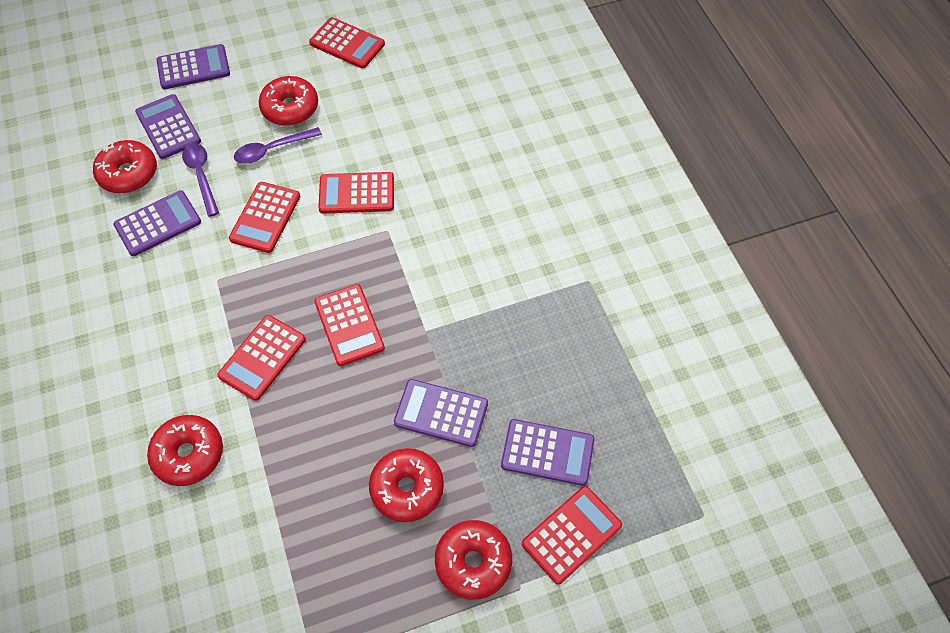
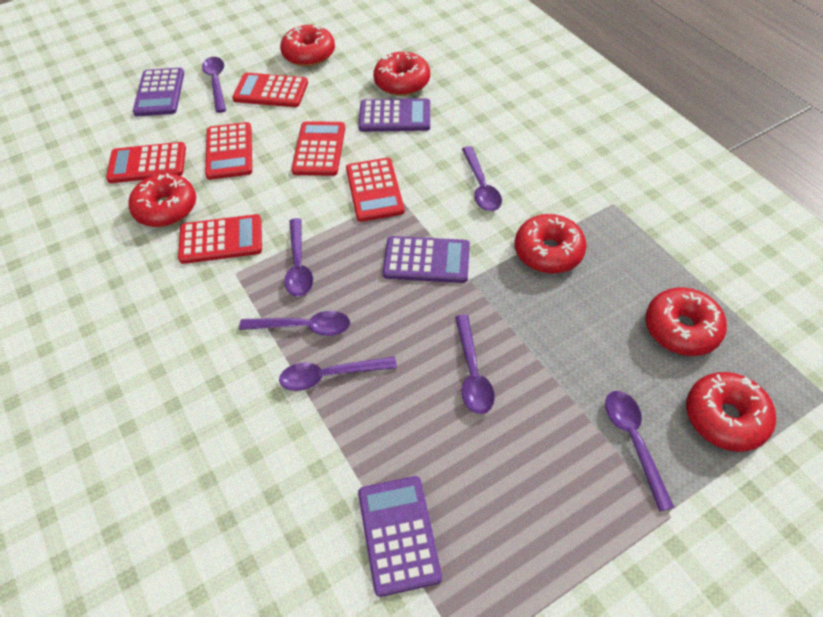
purple calculator: 5 -> 4
purple spoon: 2 -> 7
red donut: 5 -> 6

